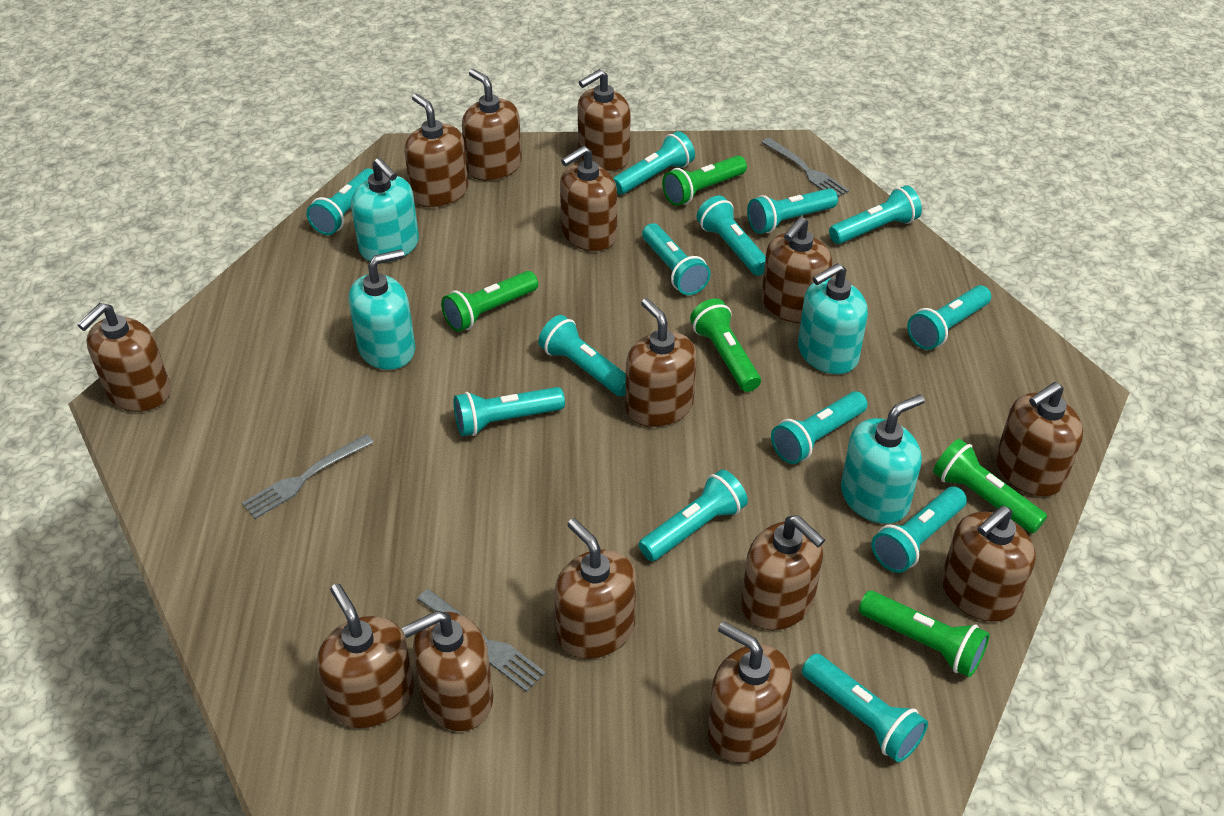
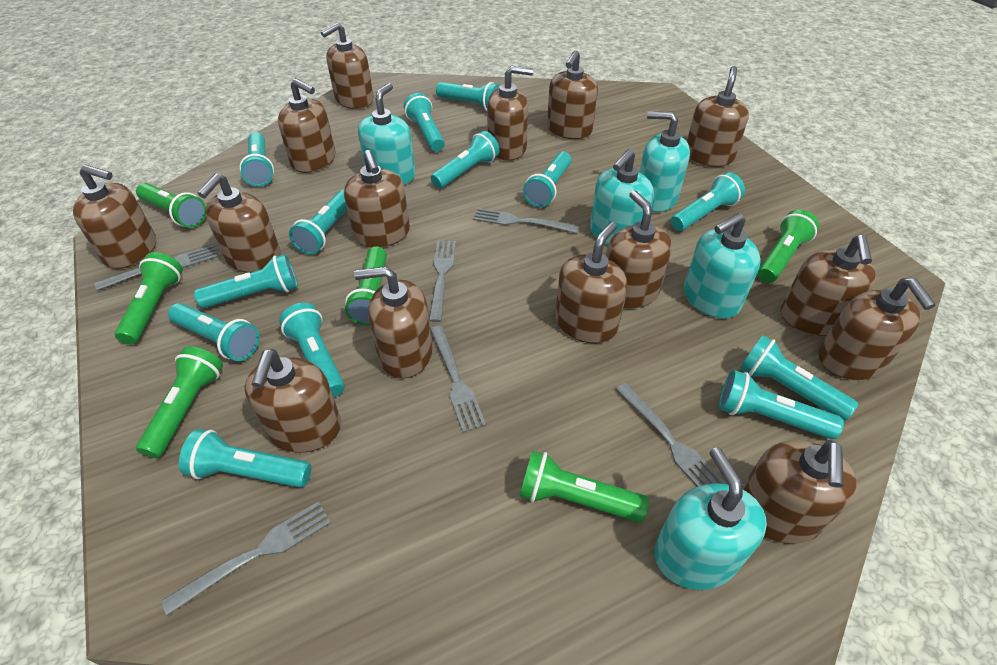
brown soap dispenser: 14 -> 15
green flashlight: 5 -> 6
grey fork: 3 -> 6
turquoise soap dispenser: 4 -> 5

